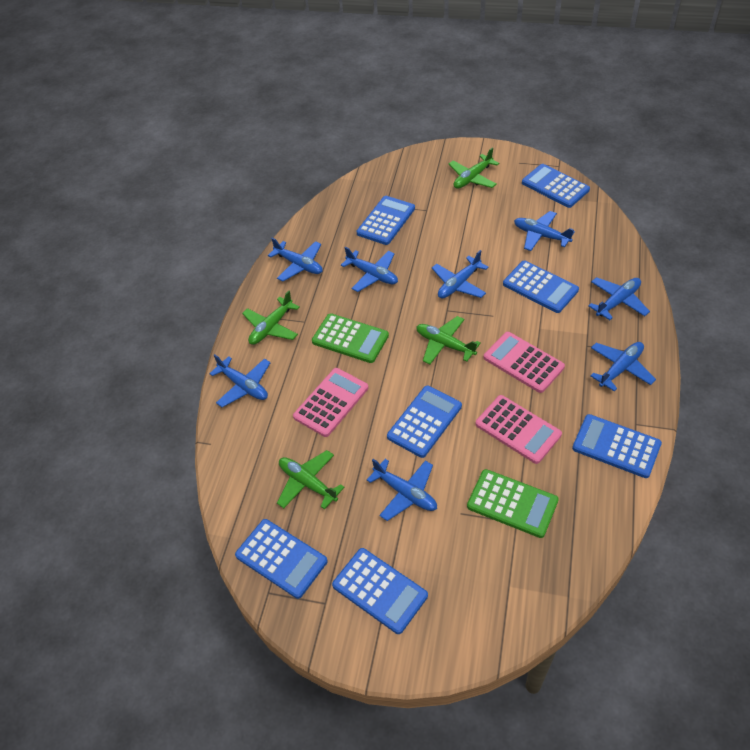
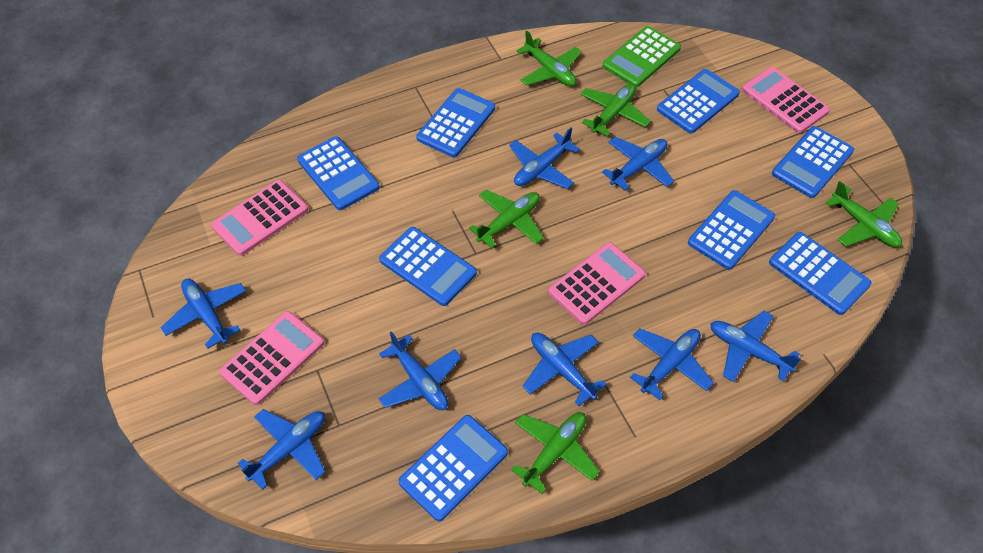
blue calculator: 7 -> 8
green calculator: 2 -> 1
green plane: 4 -> 5
pink calculator: 3 -> 4

